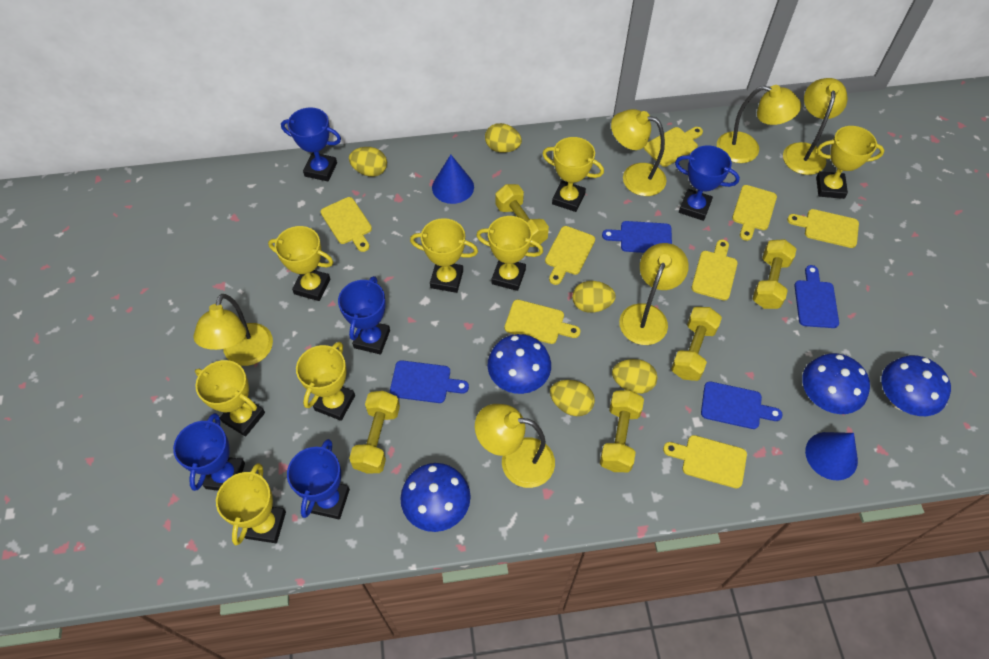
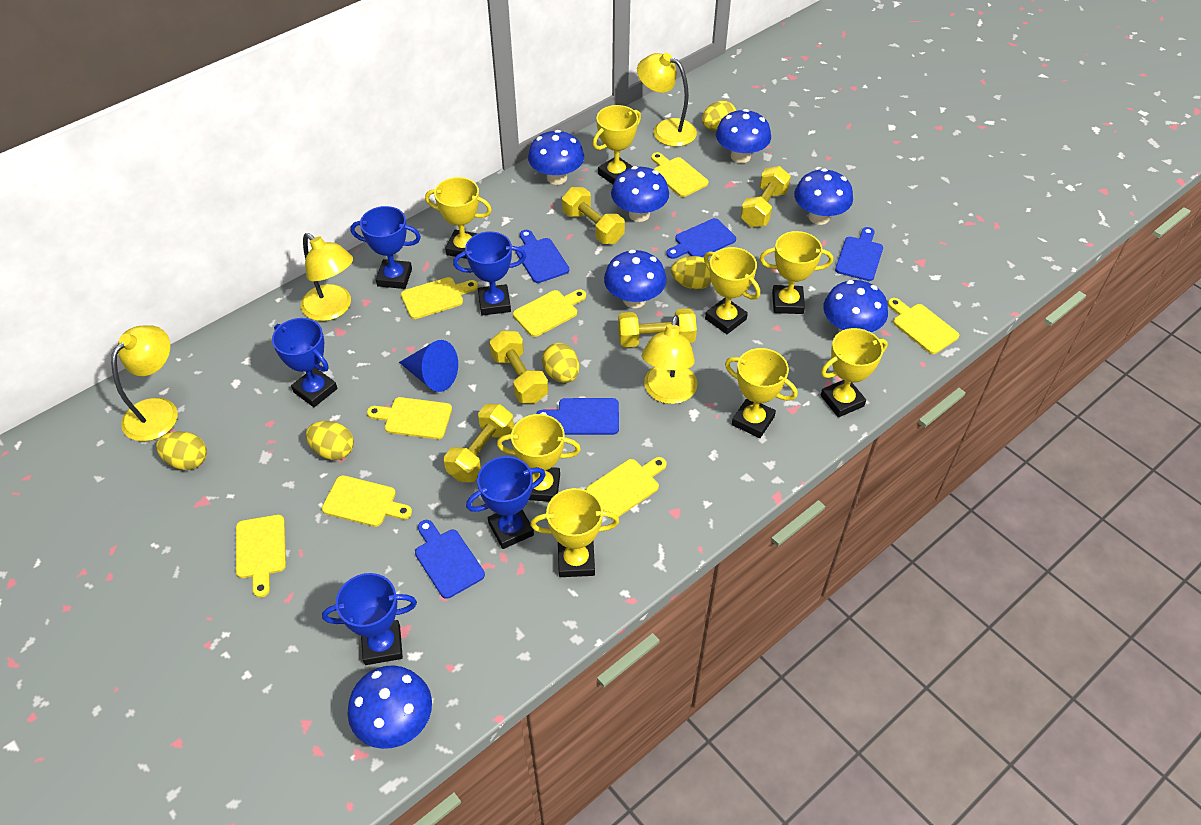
blue cone: 2 -> 1
blue cutting board: 4 -> 5
blue mushroom: 4 -> 7
yellow lamp: 6 -> 4

